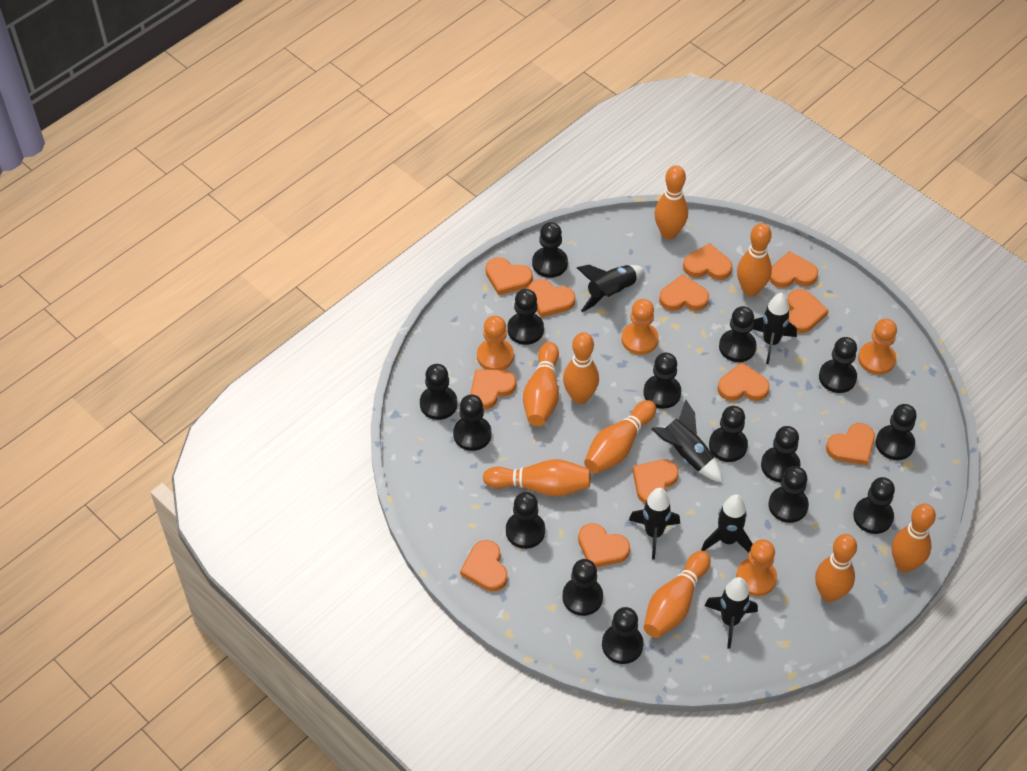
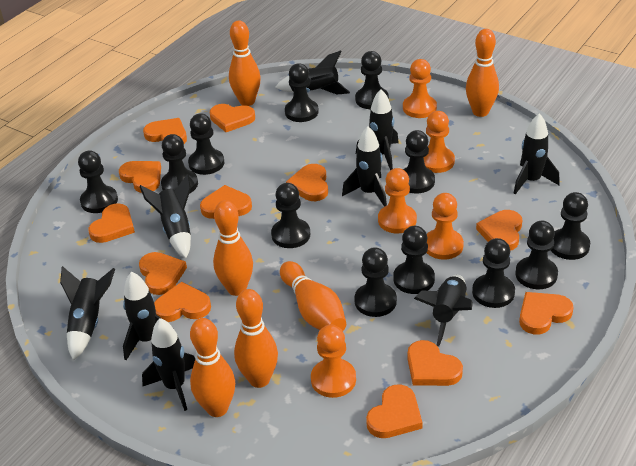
black pawn: 15 -> 12
black rocket: 6 -> 9
orange bowling pin: 9 -> 6
orange pawn: 4 -> 5

